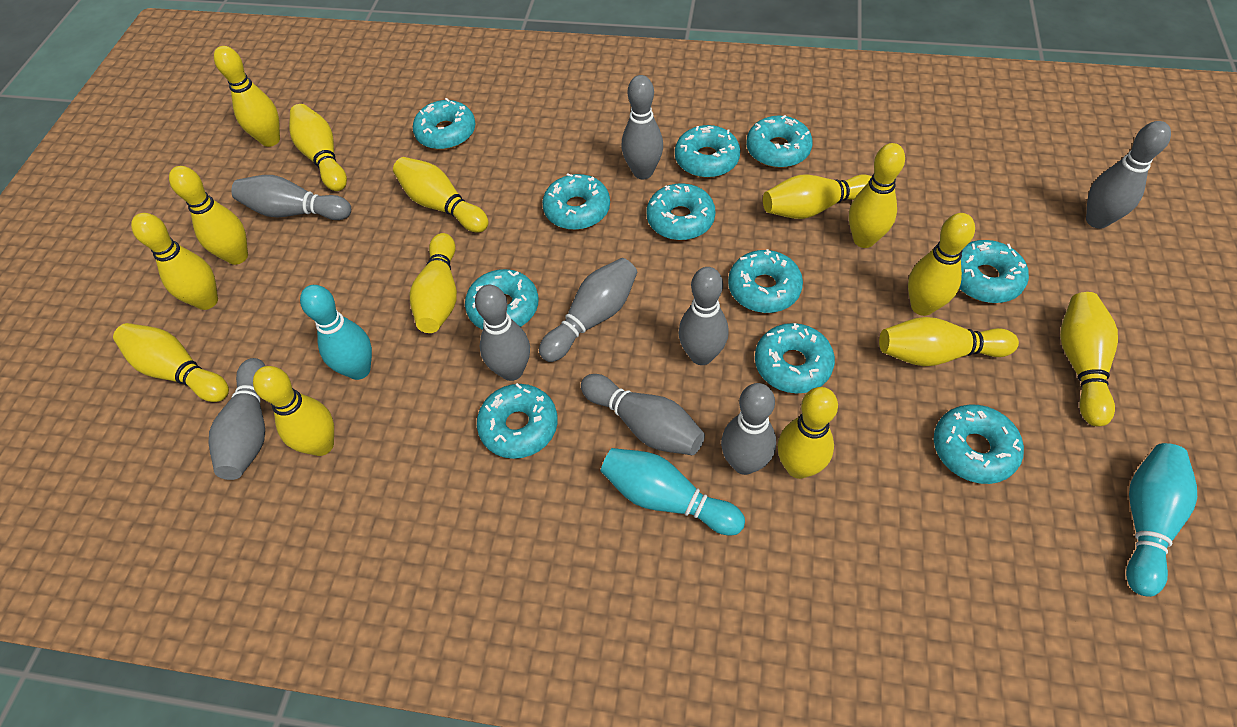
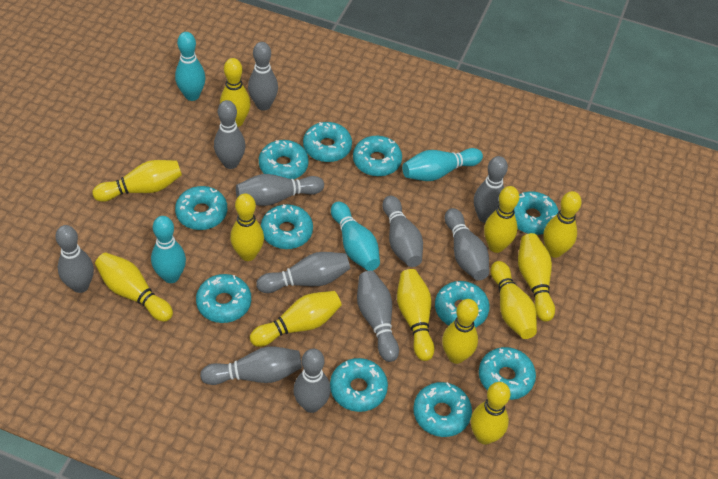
grey bowling pin: 9 -> 11
turquoise bowling pin: 3 -> 4
yellow bowling pin: 14 -> 12

